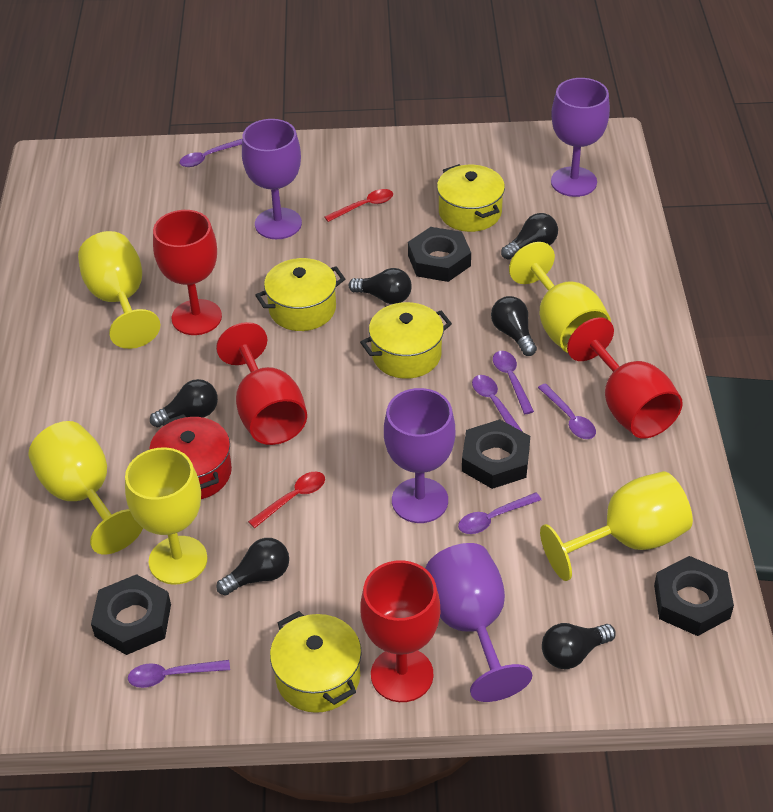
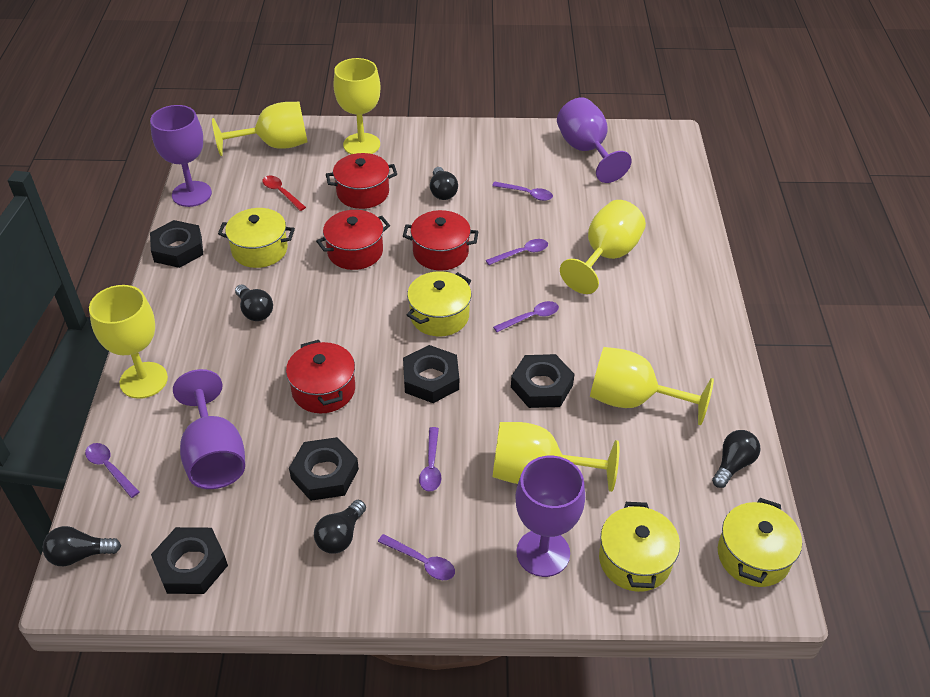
black light bulb: 6 -> 5
black nut: 4 -> 5
red goblet: 4 -> 0
red pot: 1 -> 4
red spoon: 2 -> 1
yellow goblet: 5 -> 6

